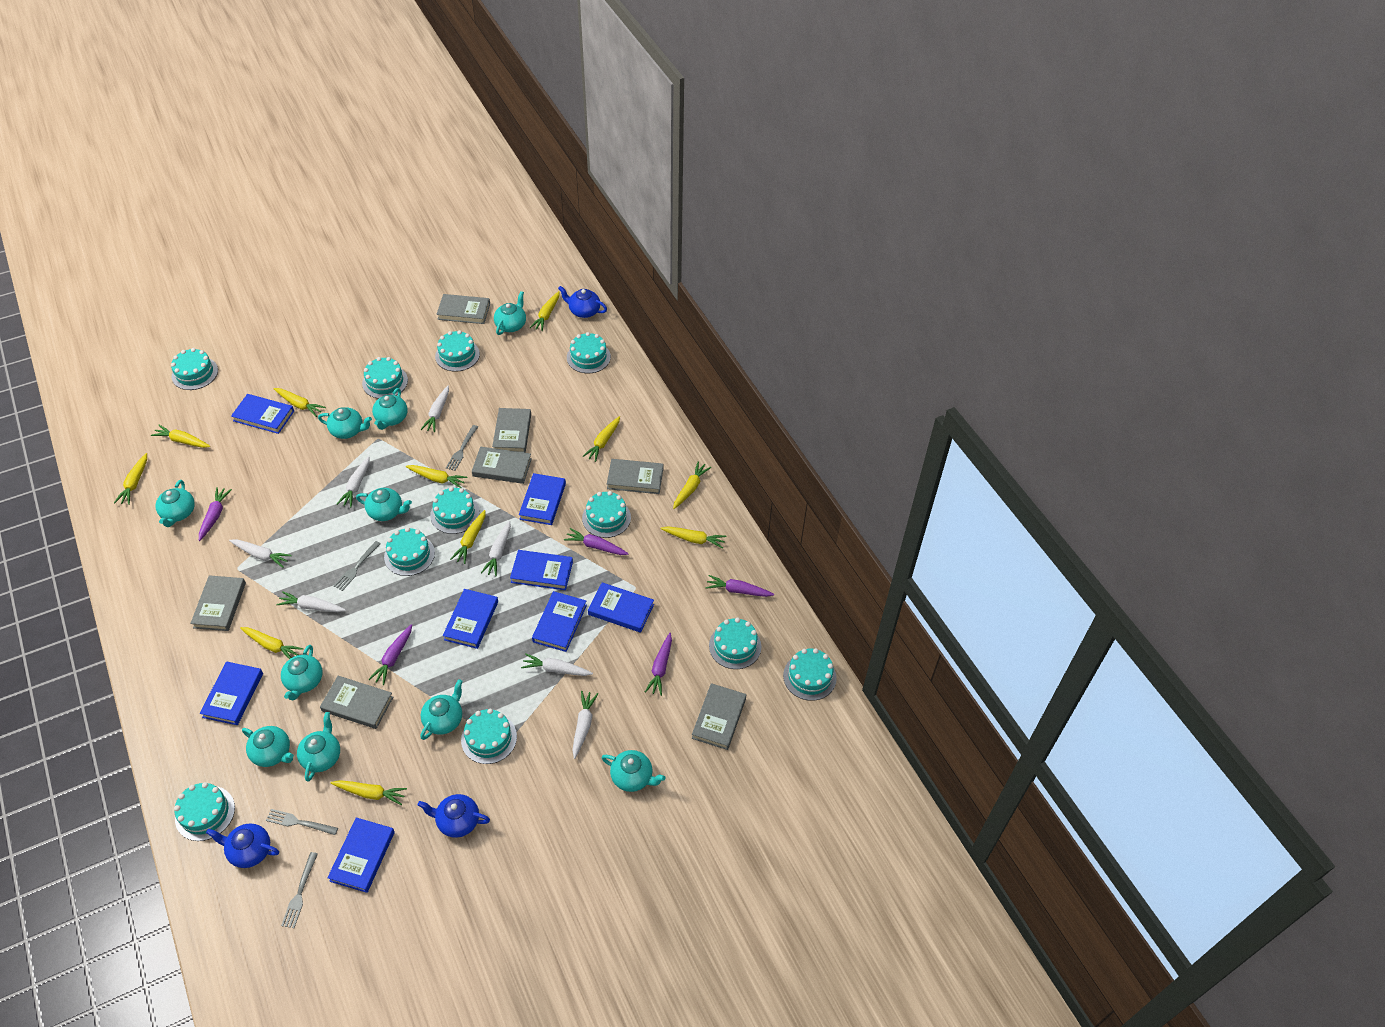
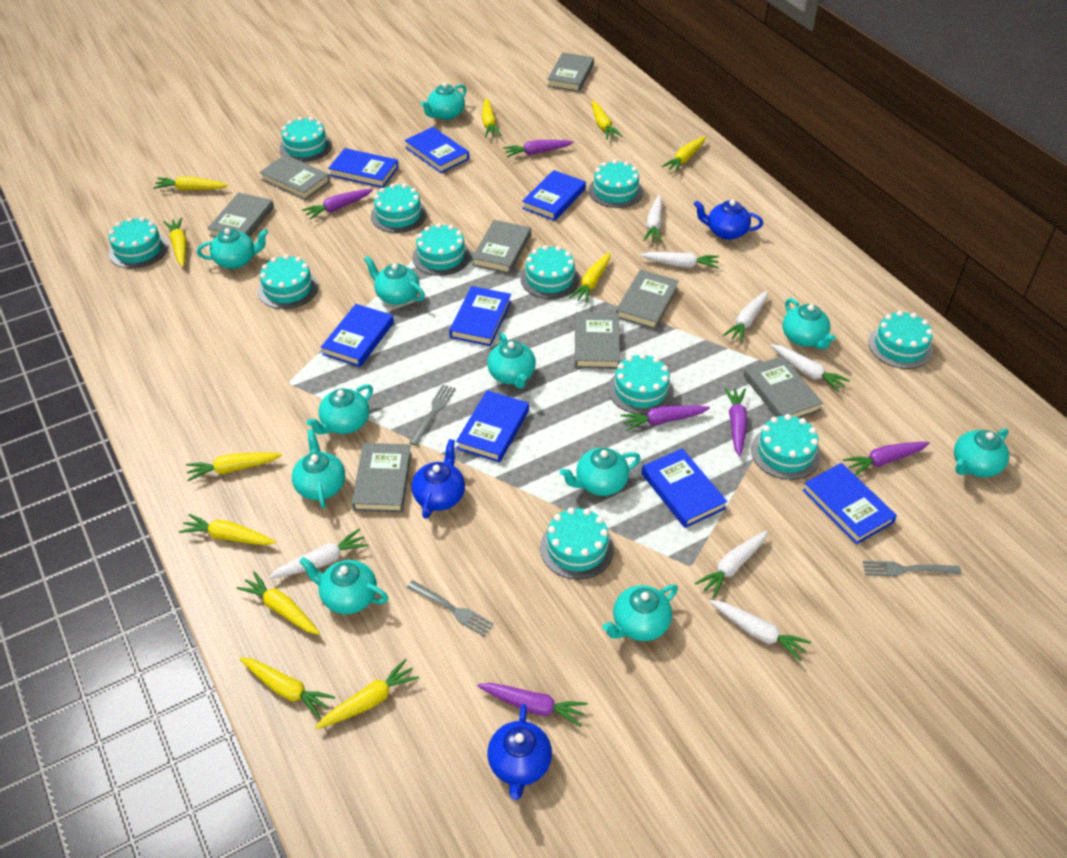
grey book: 7 -> 8
grey fork: 4 -> 3
purple carrot: 5 -> 6
turquoise teapot: 10 -> 11

